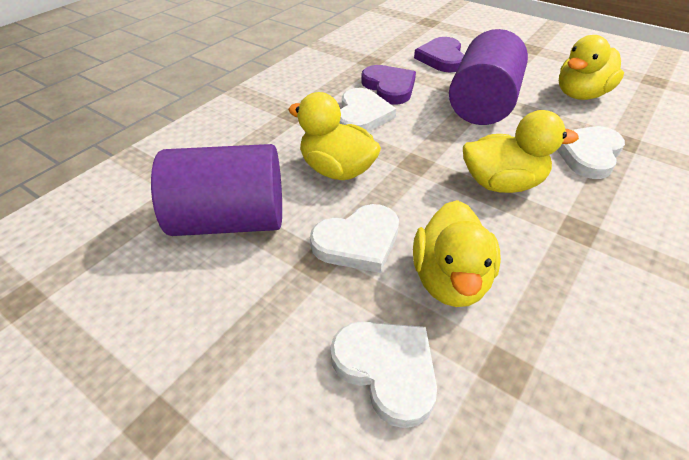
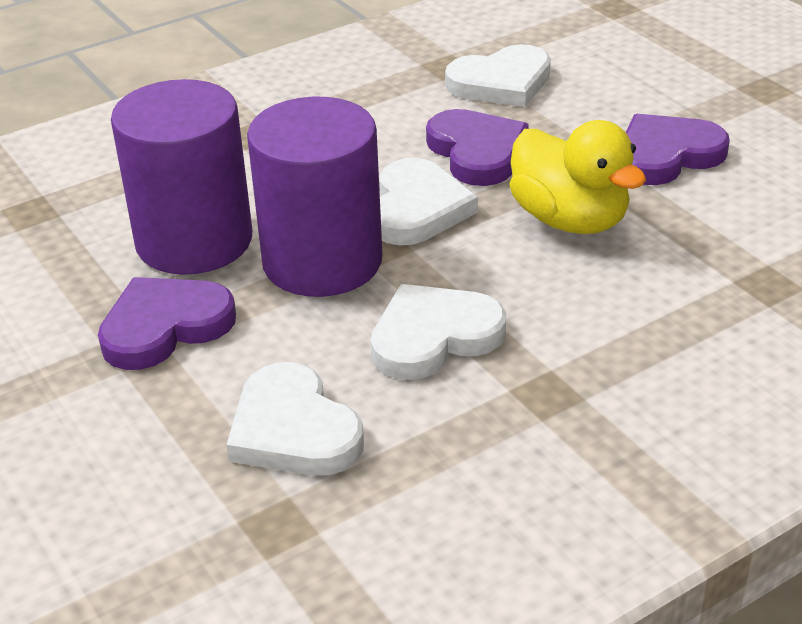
purple heart: 2 -> 3
yellow duck: 4 -> 1

